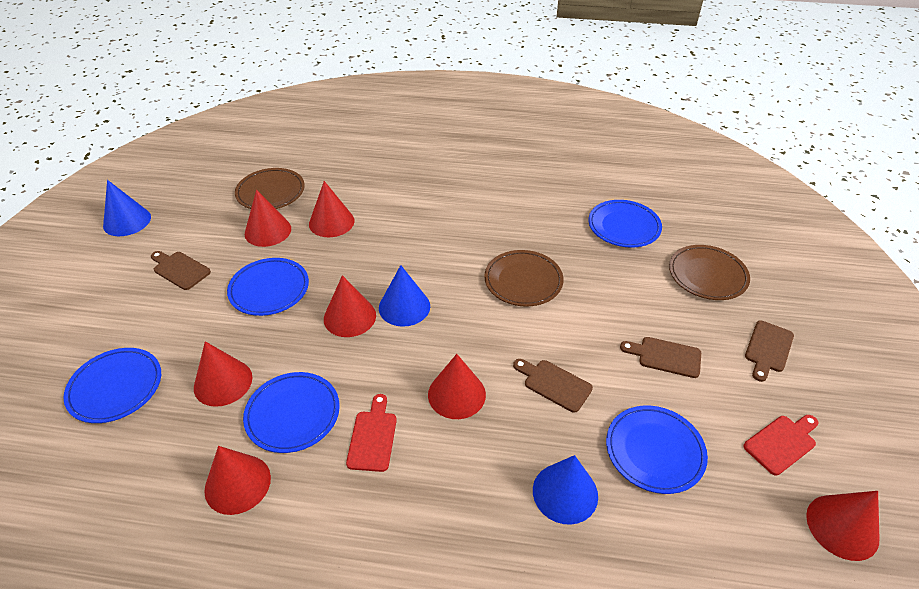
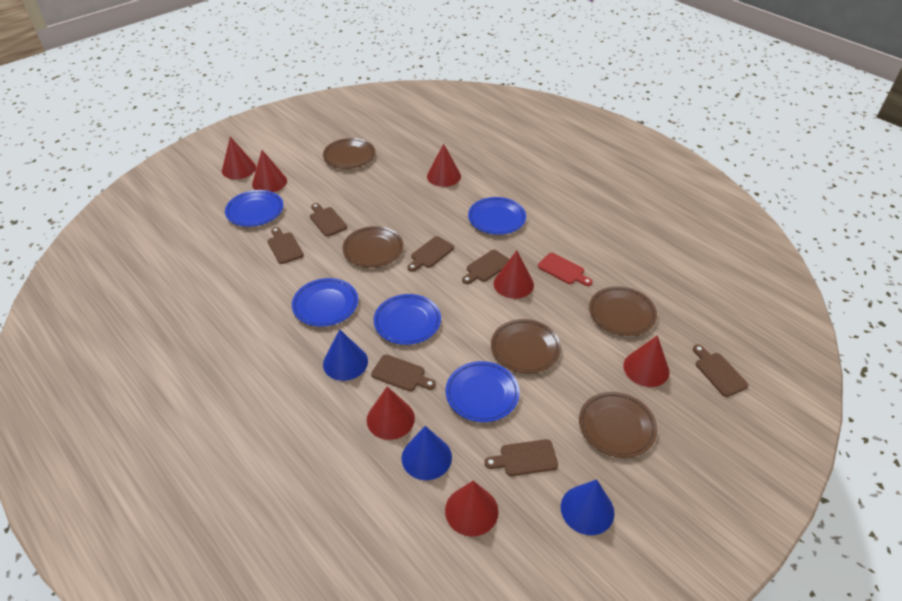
brown cutting board: 4 -> 7
brown plate: 3 -> 5
red cutting board: 2 -> 1

